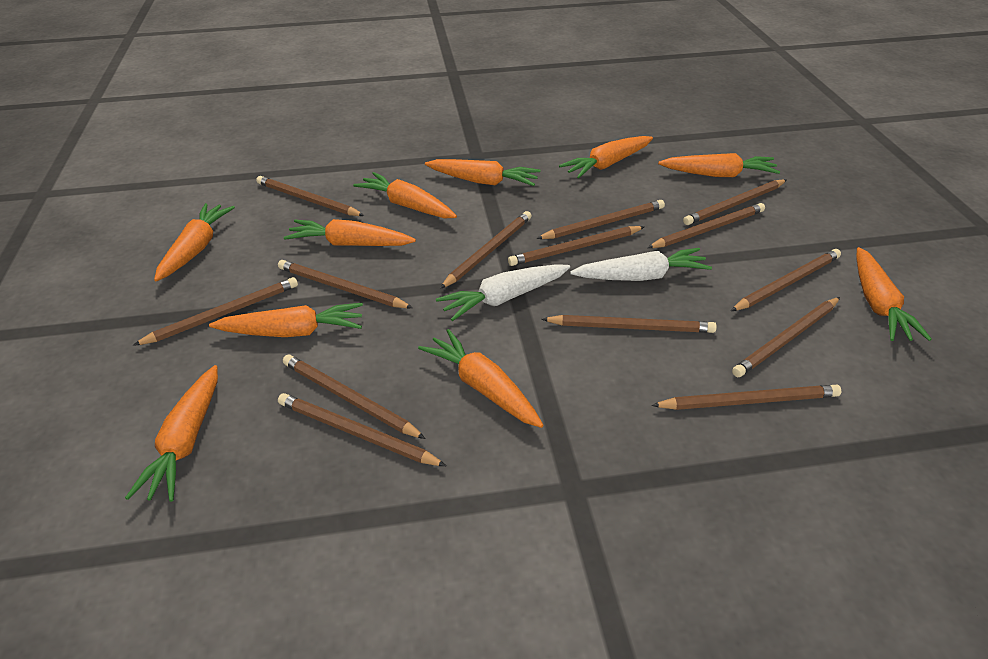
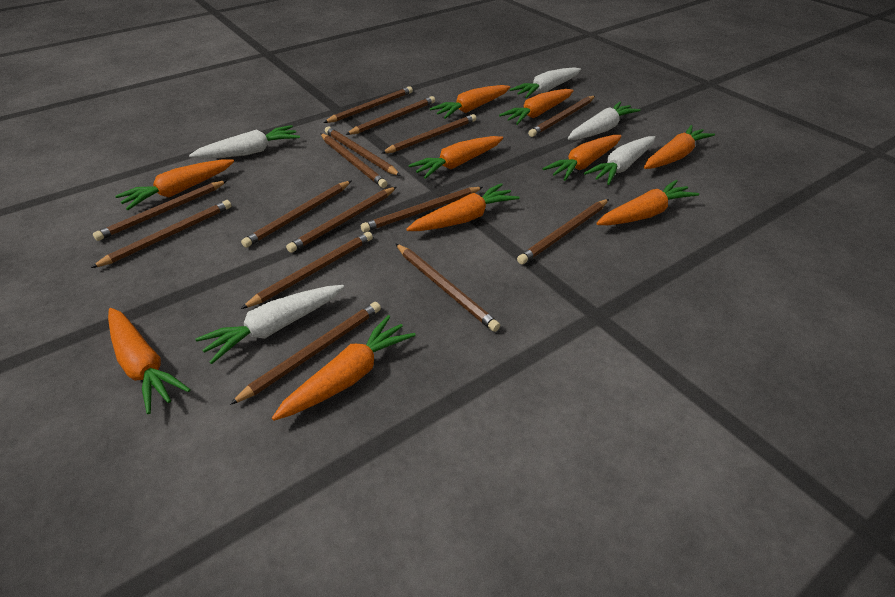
brown pencil: 14 -> 15
white carrot: 2 -> 5

